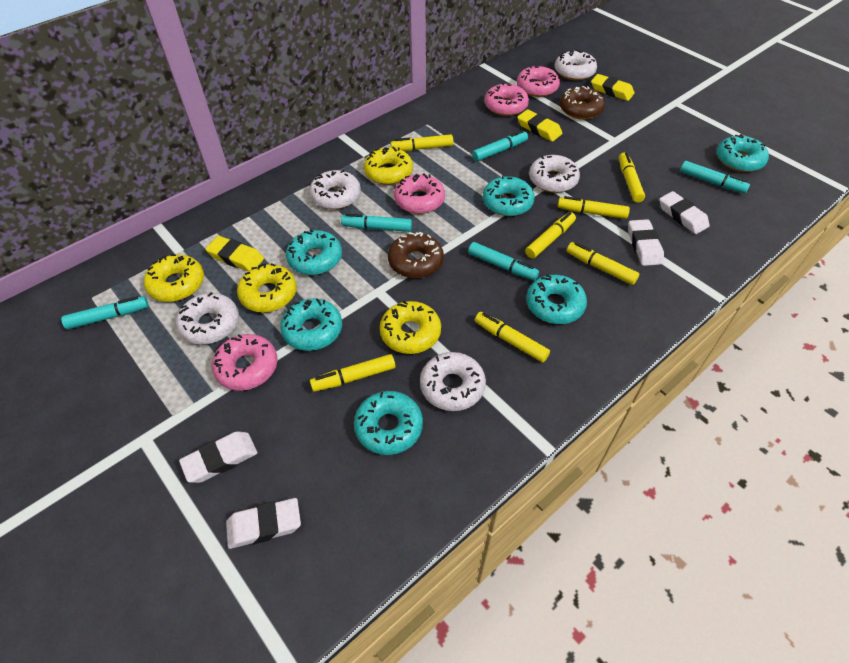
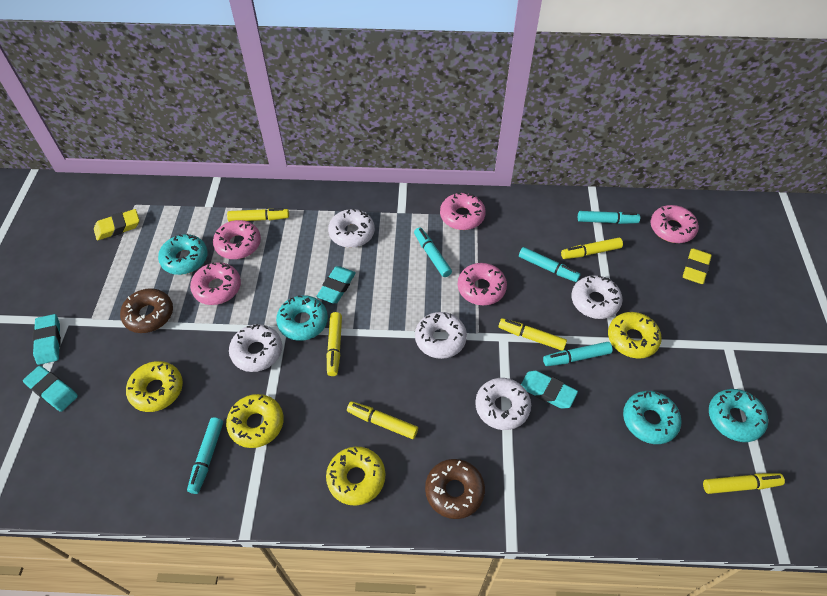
pink donut: 4 -> 5
turquoise donut: 6 -> 4
turquoise eraser: 0 -> 4
white eraser: 4 -> 0
yellow eraser: 3 -> 2
yellow marker: 7 -> 6

